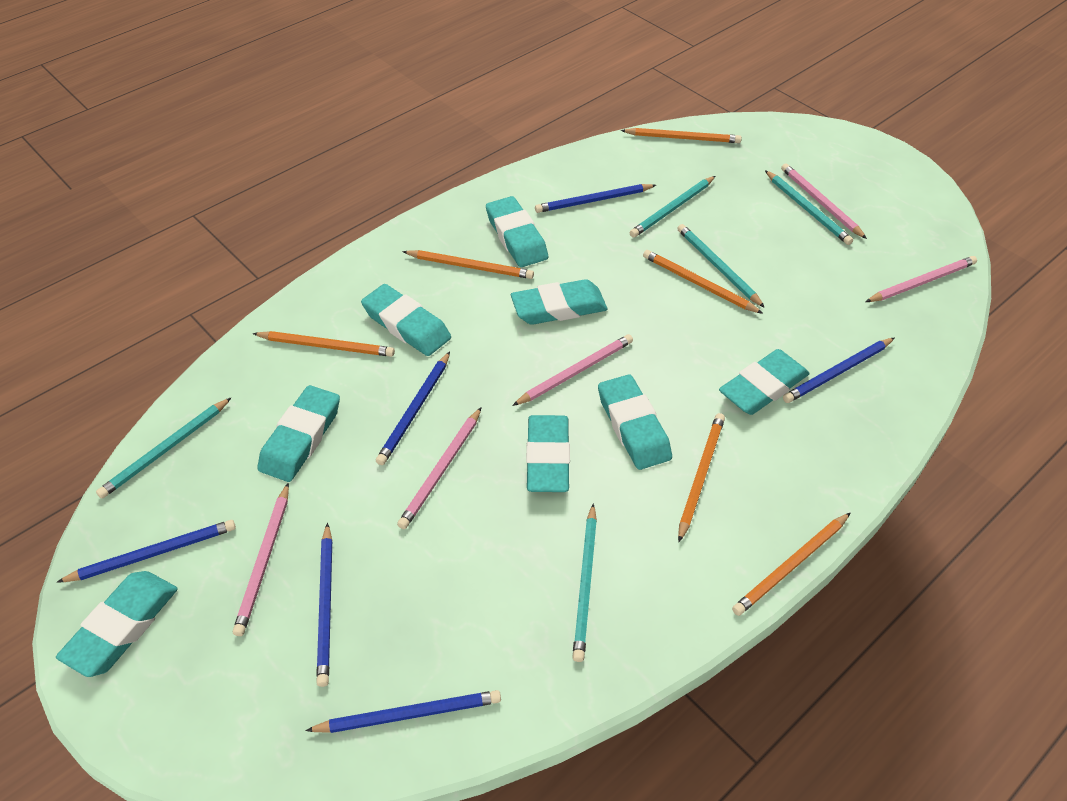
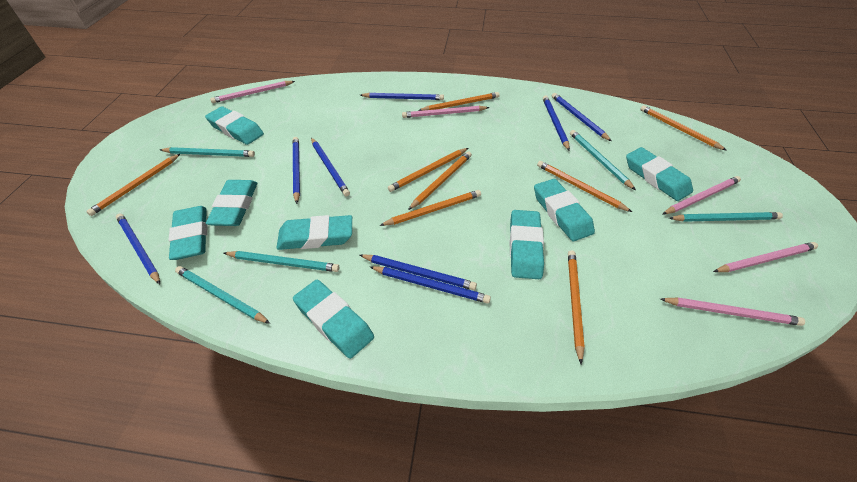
blue pencil: 6 -> 8
orange pencil: 6 -> 8

